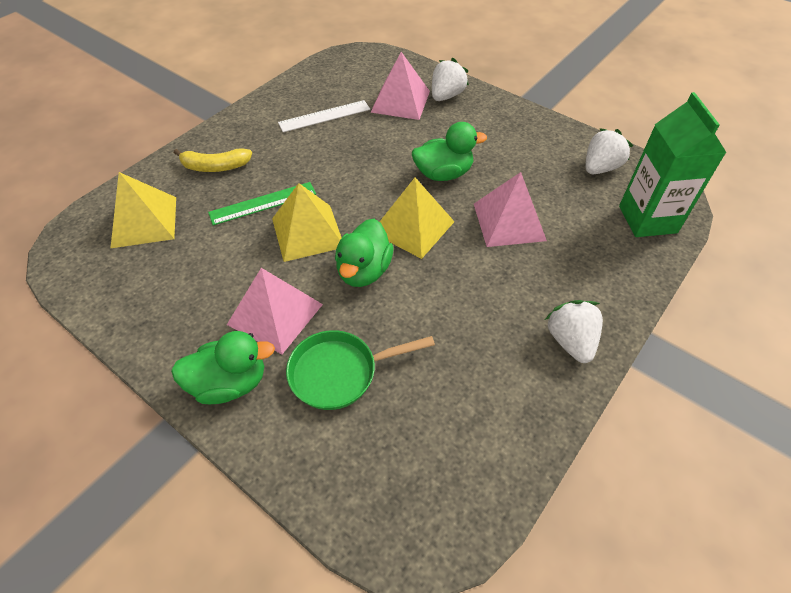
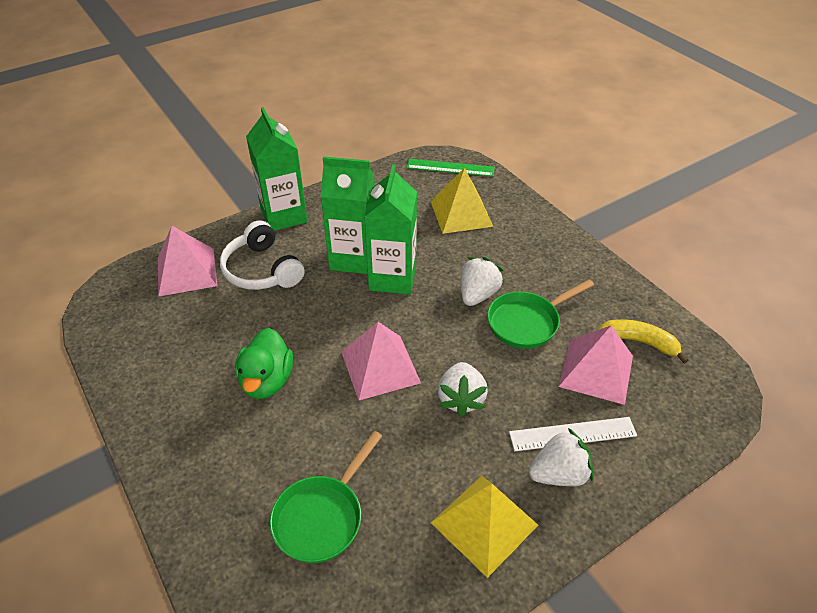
green carton: 1 -> 3
green duck: 3 -> 1
green pan: 1 -> 2
white headphones: 0 -> 1
yellow pyramid: 3 -> 2

